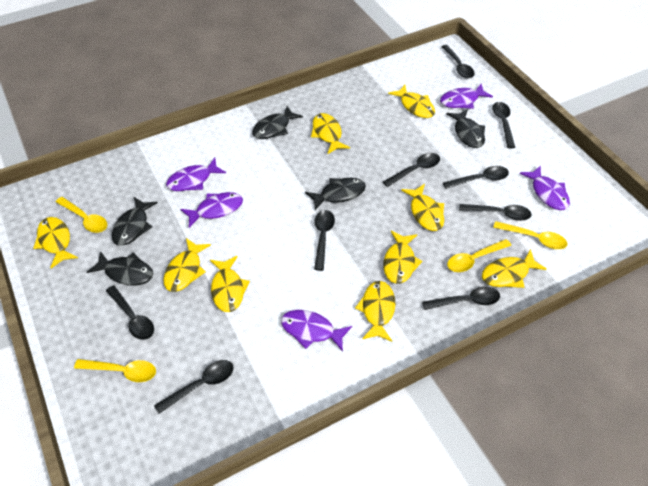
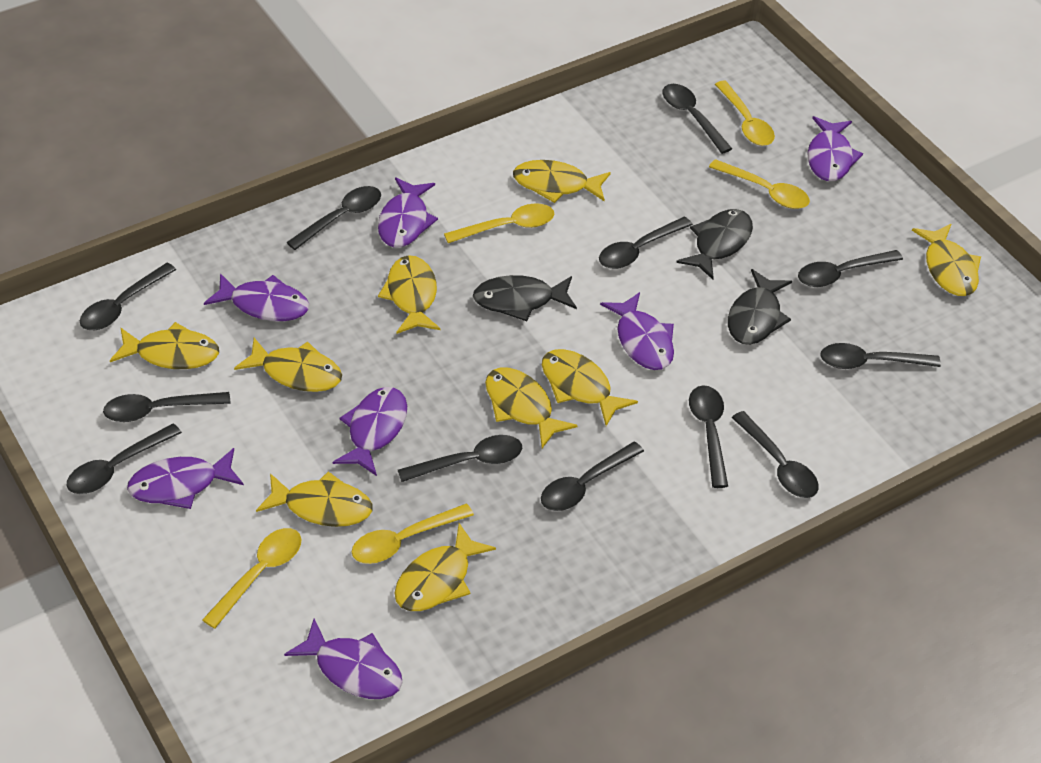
black fish: 5 -> 3
black spoon: 9 -> 12
purple fish: 5 -> 7
yellow spoon: 4 -> 5

